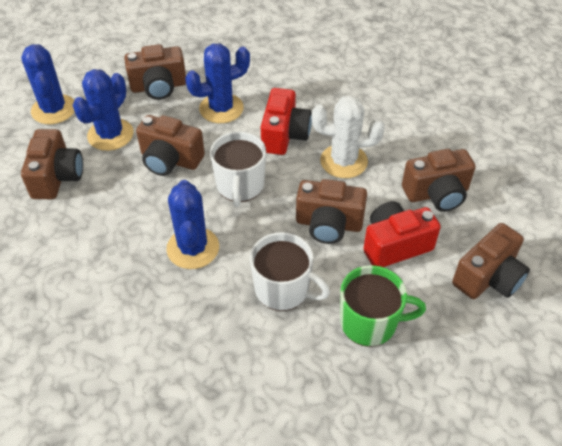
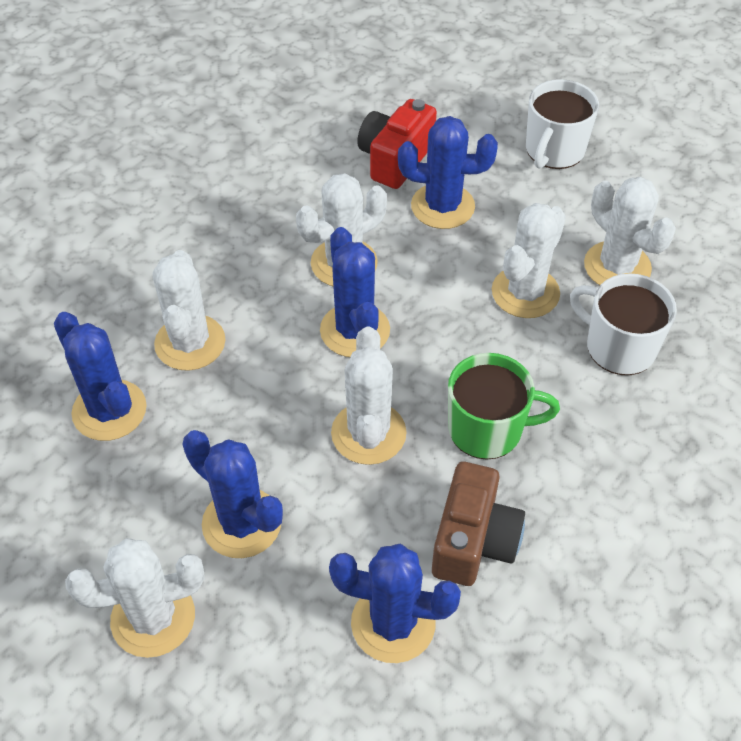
blue cactus: 4 -> 5
brown camera: 6 -> 1
red camera: 2 -> 1
white cactus: 1 -> 6

